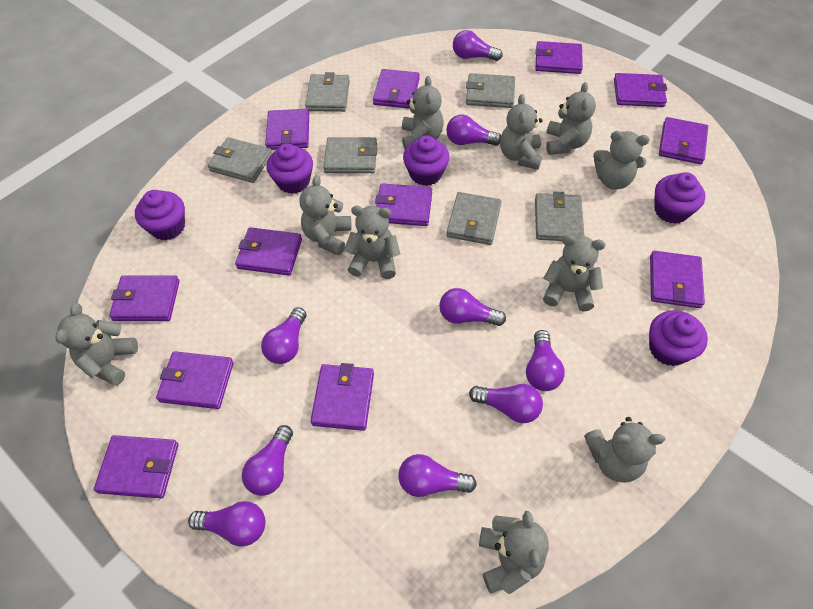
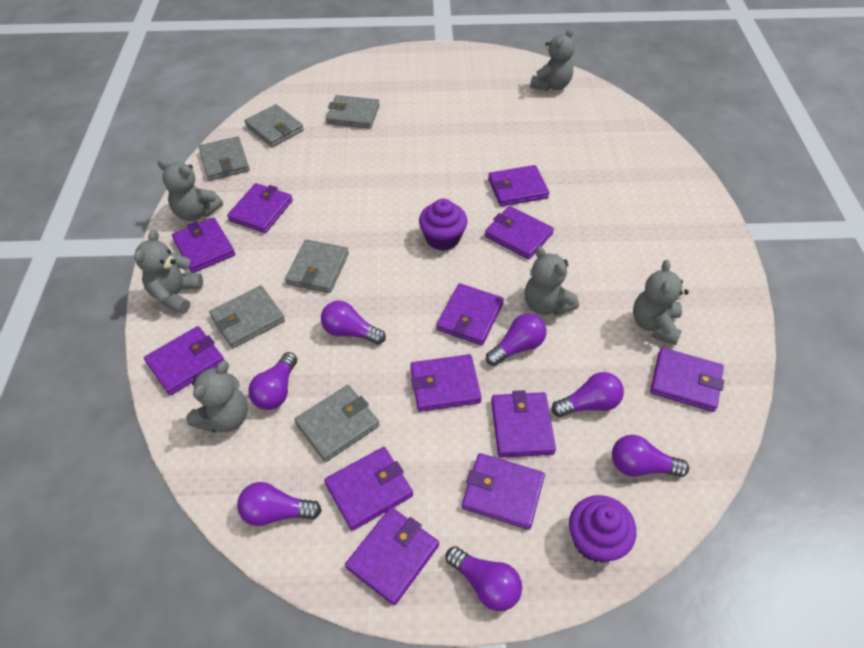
grey teddy bear: 10 -> 6
purple cupcake: 5 -> 2
purple light bulb: 9 -> 7

